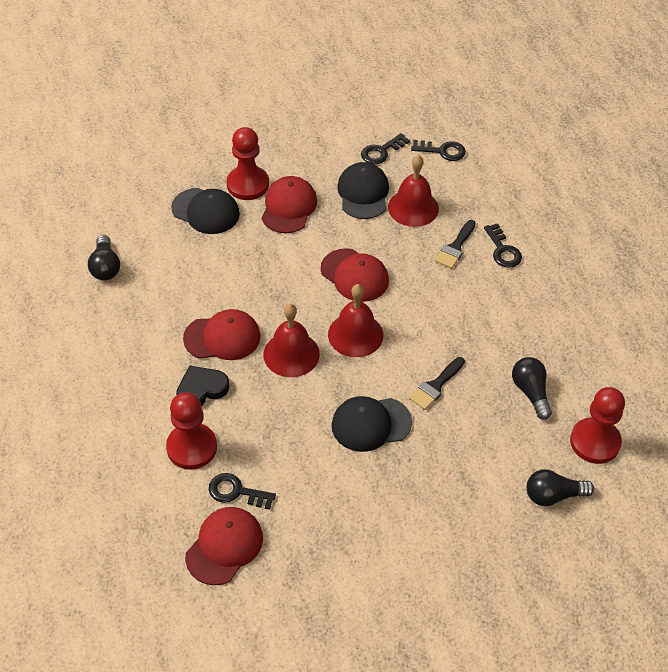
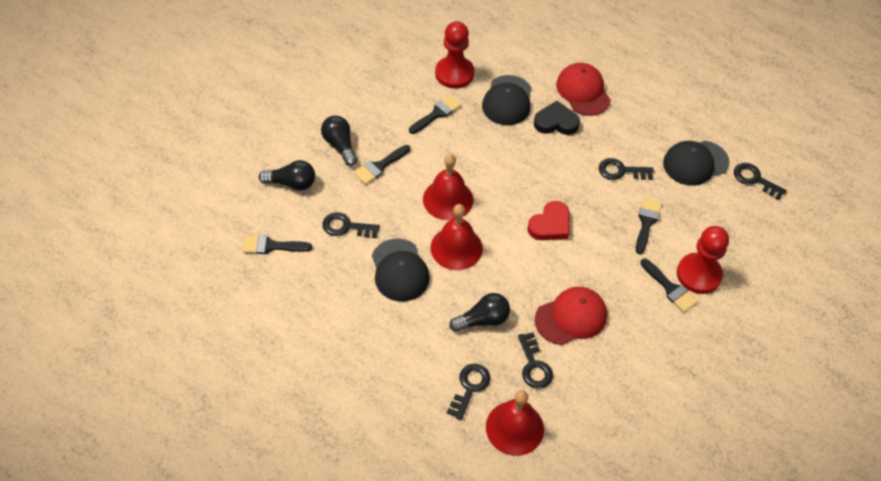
black brush: 2 -> 5
black key: 4 -> 5
red cap: 4 -> 2
red heart: 0 -> 1
red pawn: 3 -> 2

